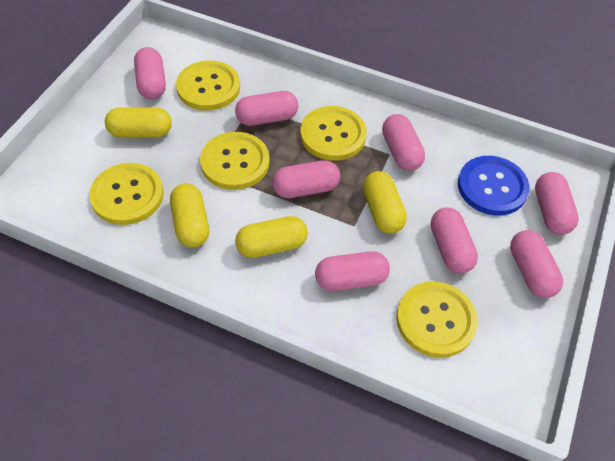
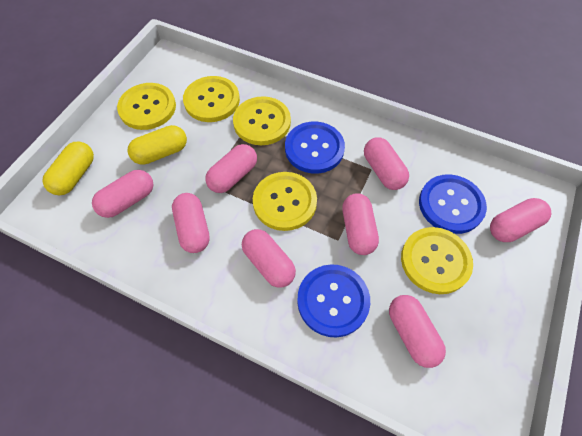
blue button: 1 -> 3
yellow capsule: 4 -> 2

